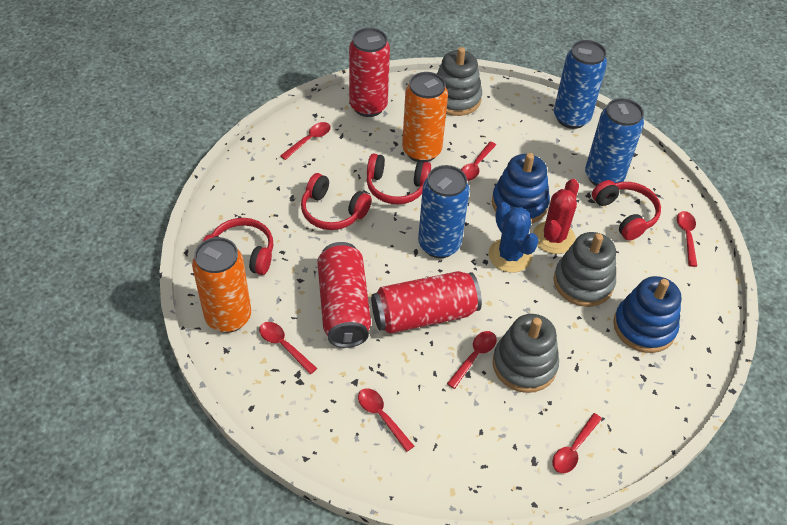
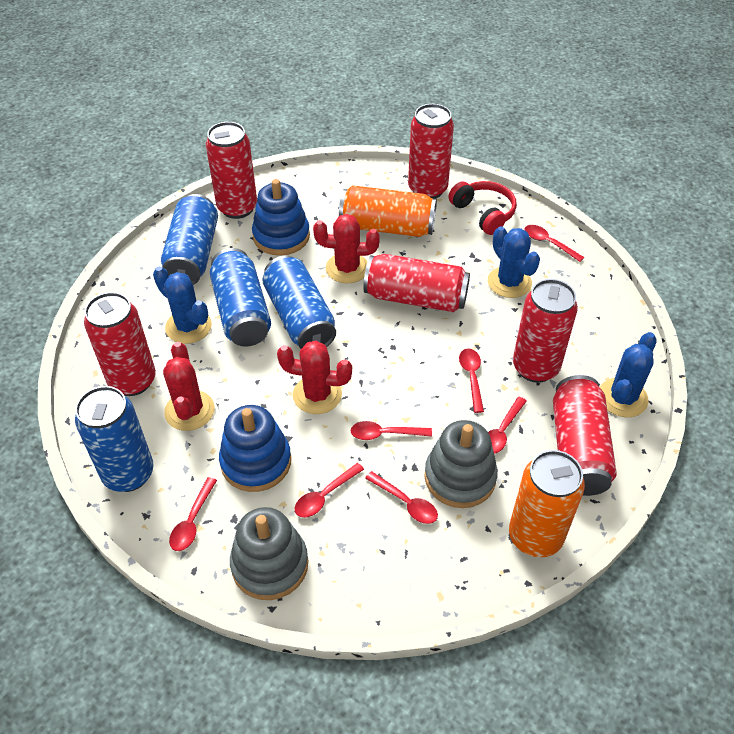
blue cactus: 1 -> 3
blue can: 3 -> 4
grey stacking toy: 3 -> 2
red cactus: 1 -> 3
red can: 3 -> 6
red headphones: 4 -> 1

